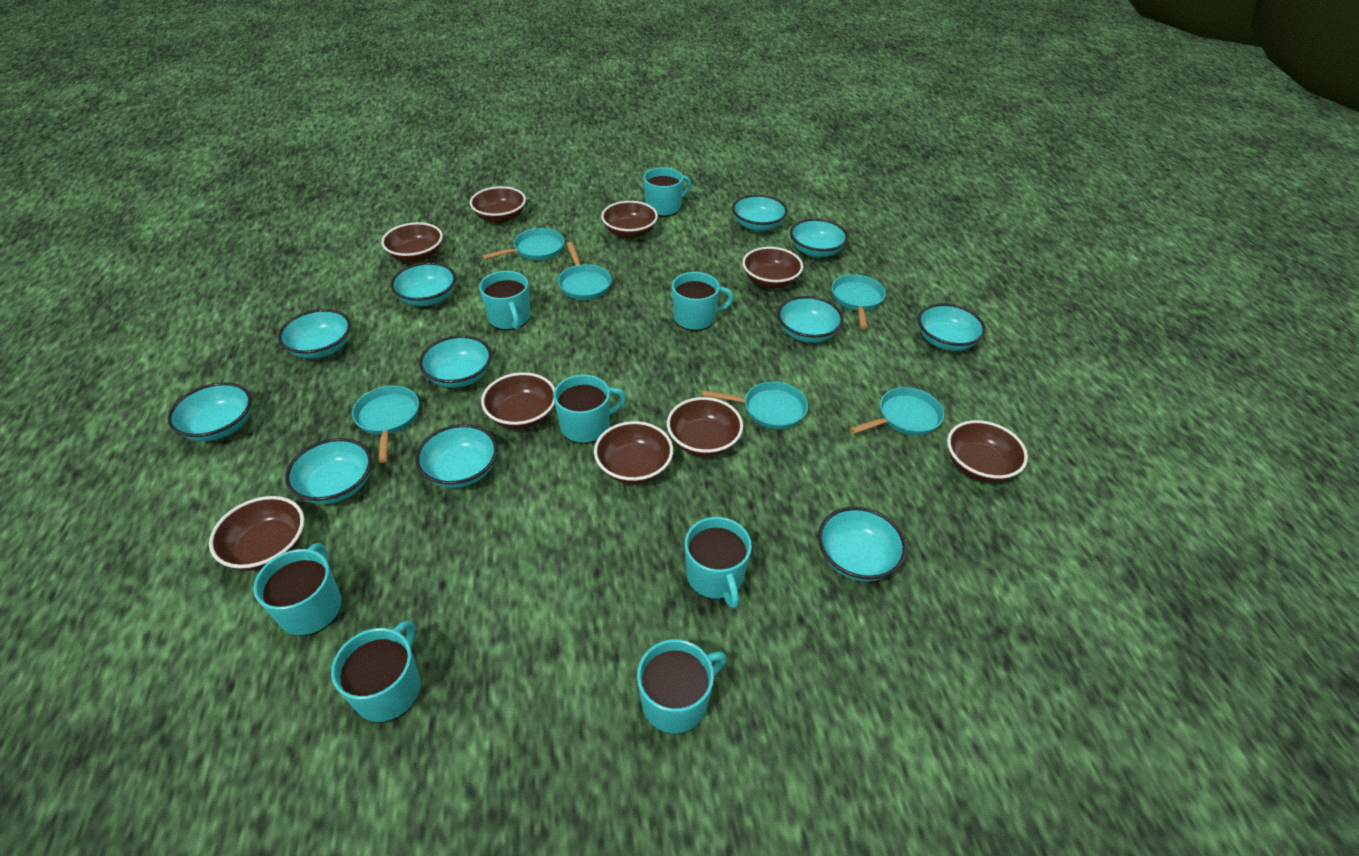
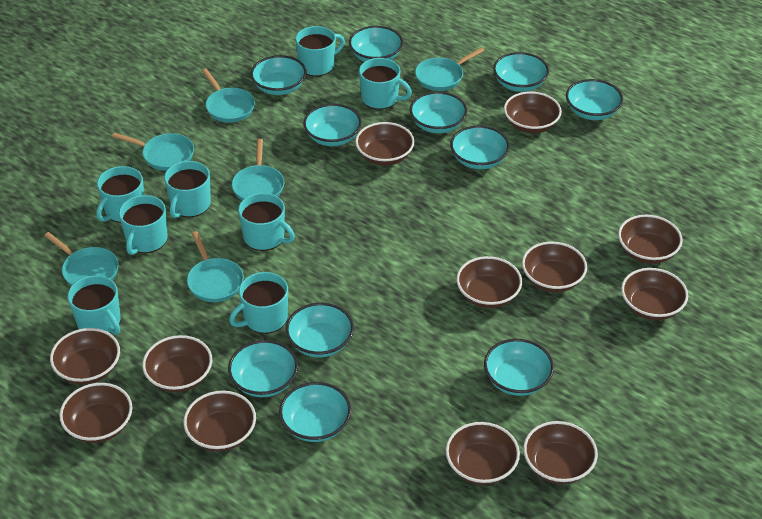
brown bowl: 9 -> 12

